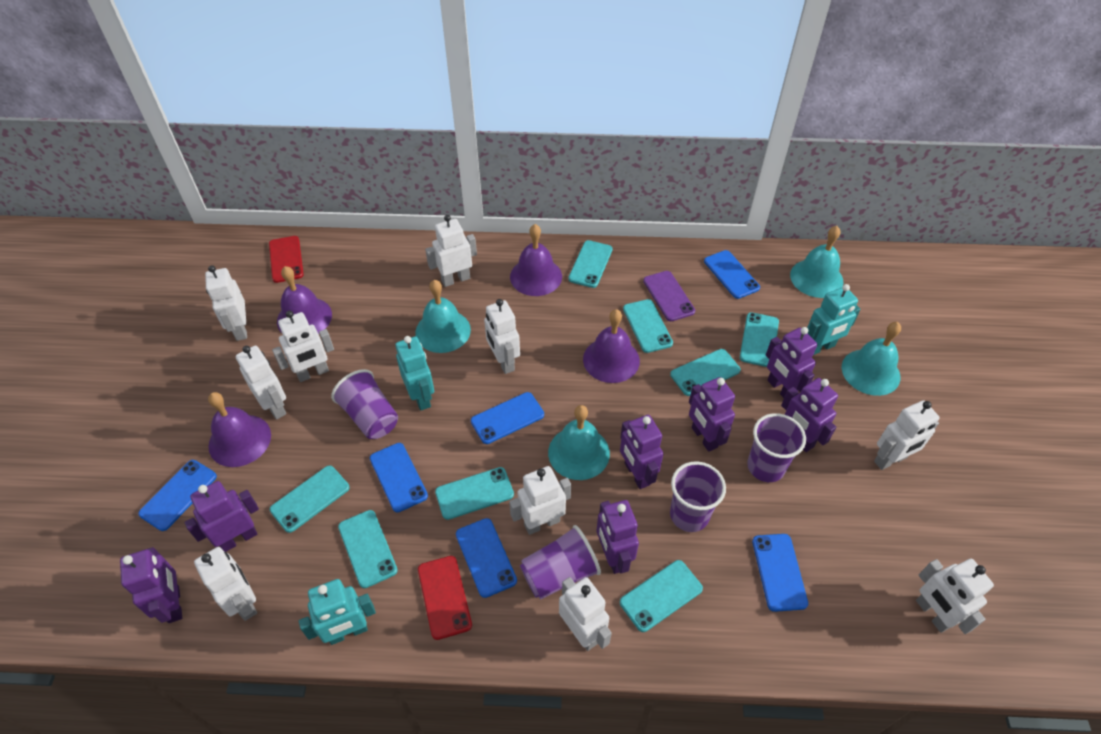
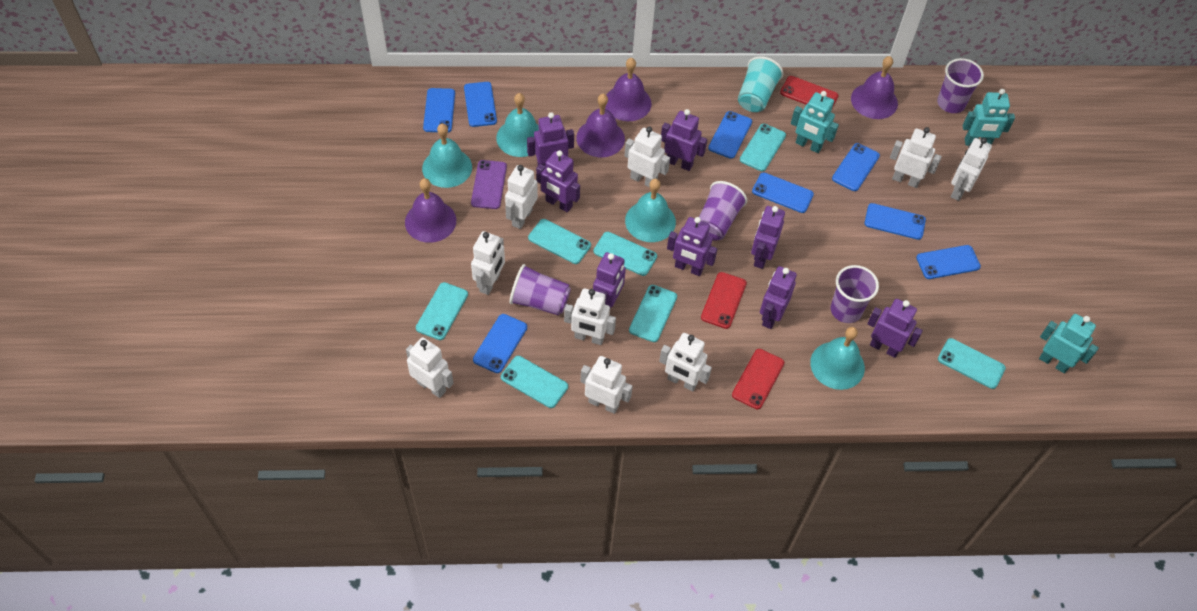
blue phone: 6 -> 8
purple robot: 7 -> 8
red phone: 2 -> 3
turquoise cup: 0 -> 1
turquoise phone: 8 -> 7
white robot: 10 -> 9

